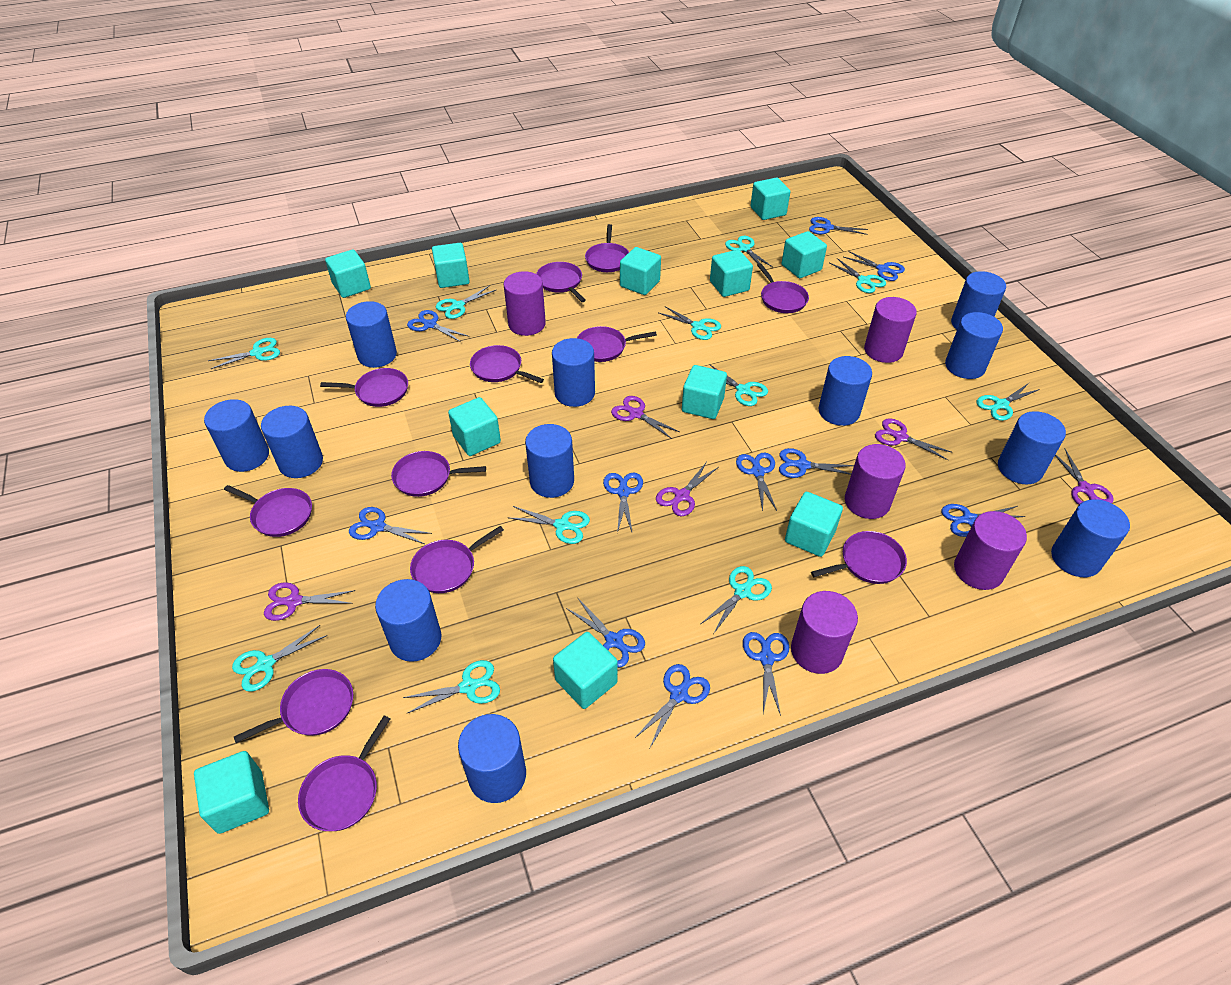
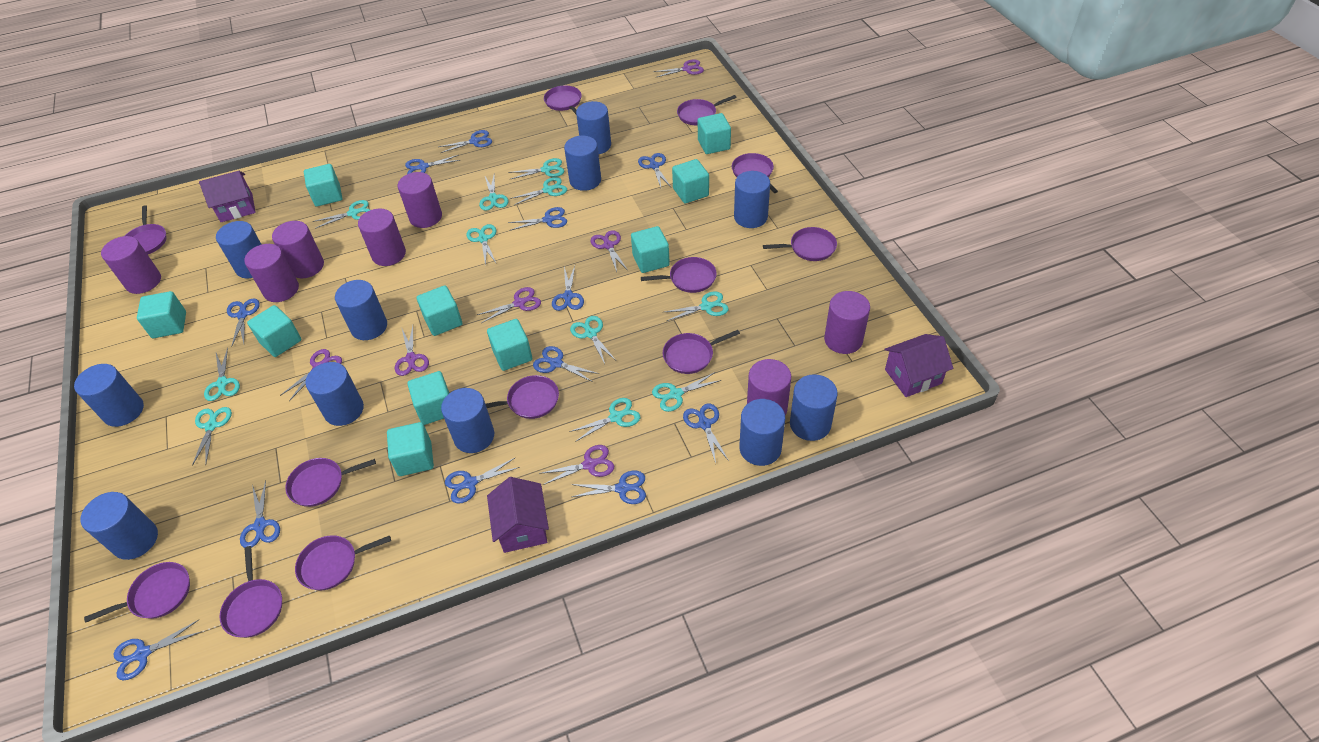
blue cylinder: 12 -> 11
blue scissors: 11 -> 12
purple cylinder: 5 -> 7
purple house: 0 -> 3
purple scissors: 5 -> 6
turquoise cube: 11 -> 10

